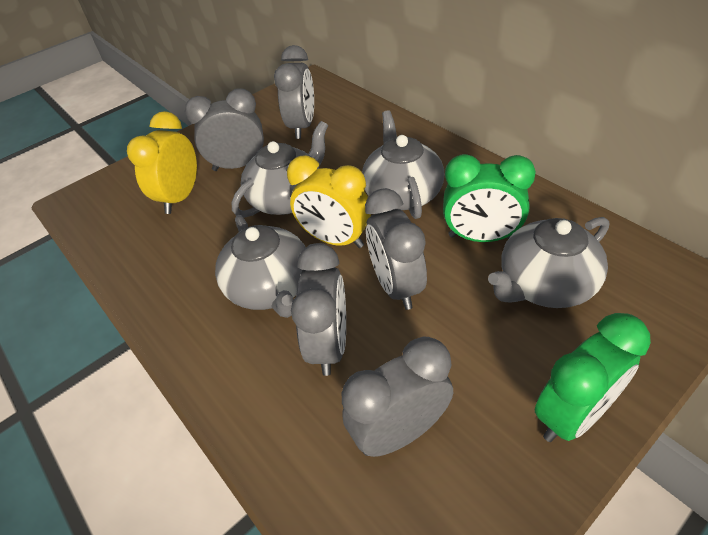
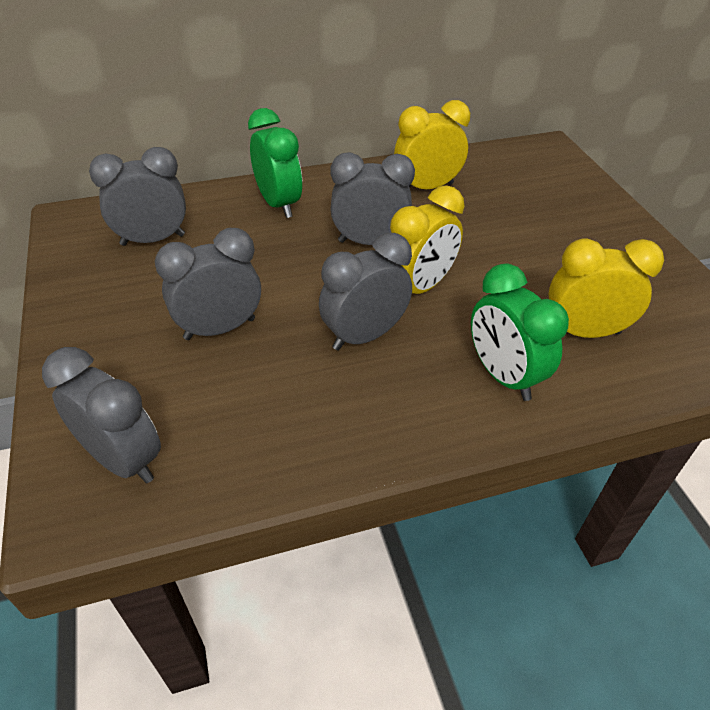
grey teapot: 4 -> 0
yellow clock: 2 -> 3

